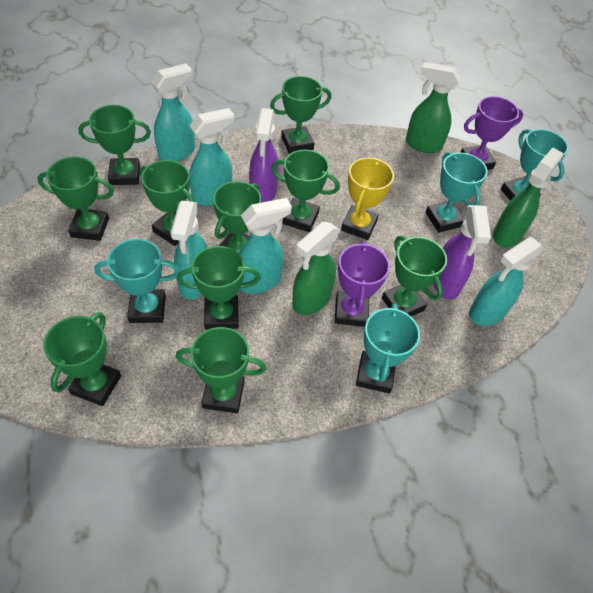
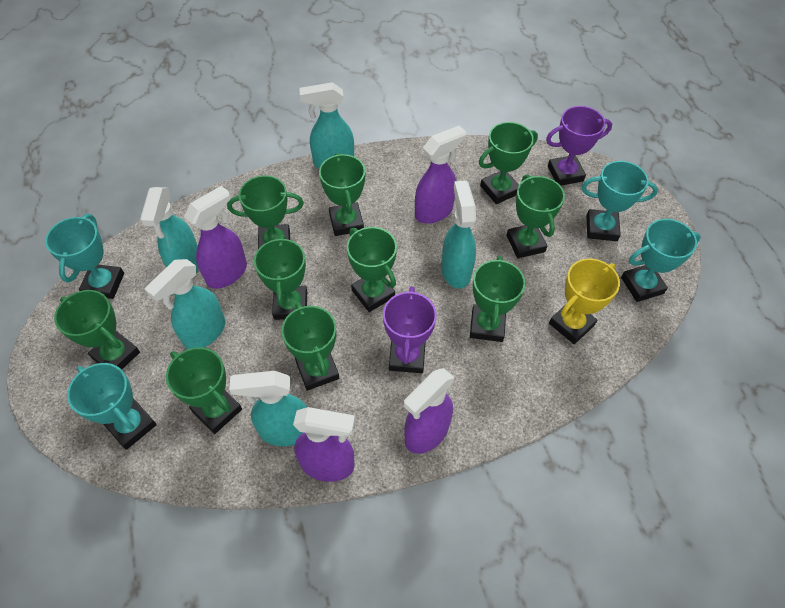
green spray bottle: 3 -> 0
purple spray bottle: 2 -> 4

